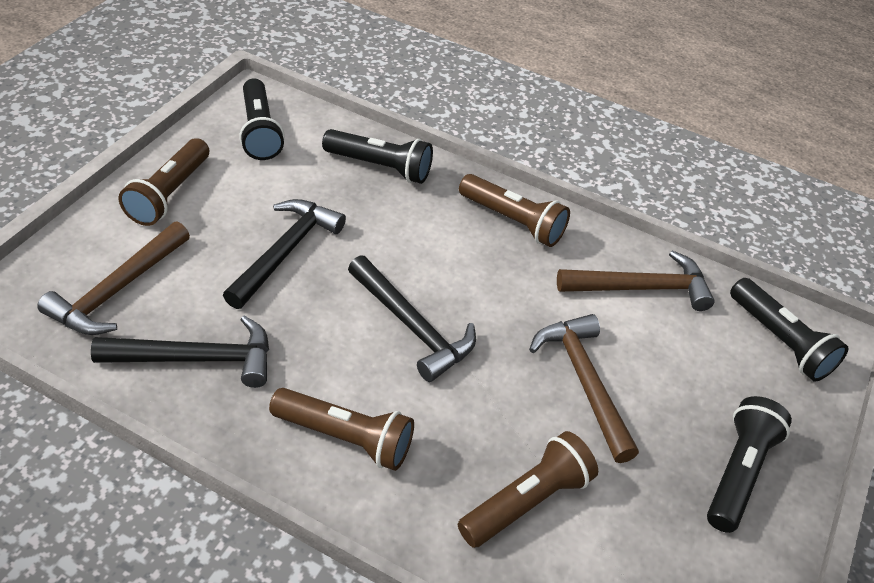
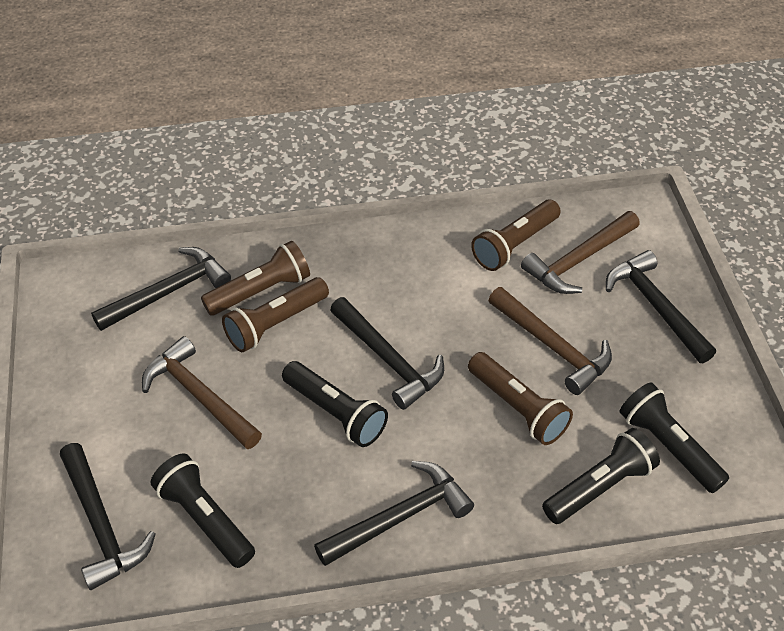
black hammer: 3 -> 5

